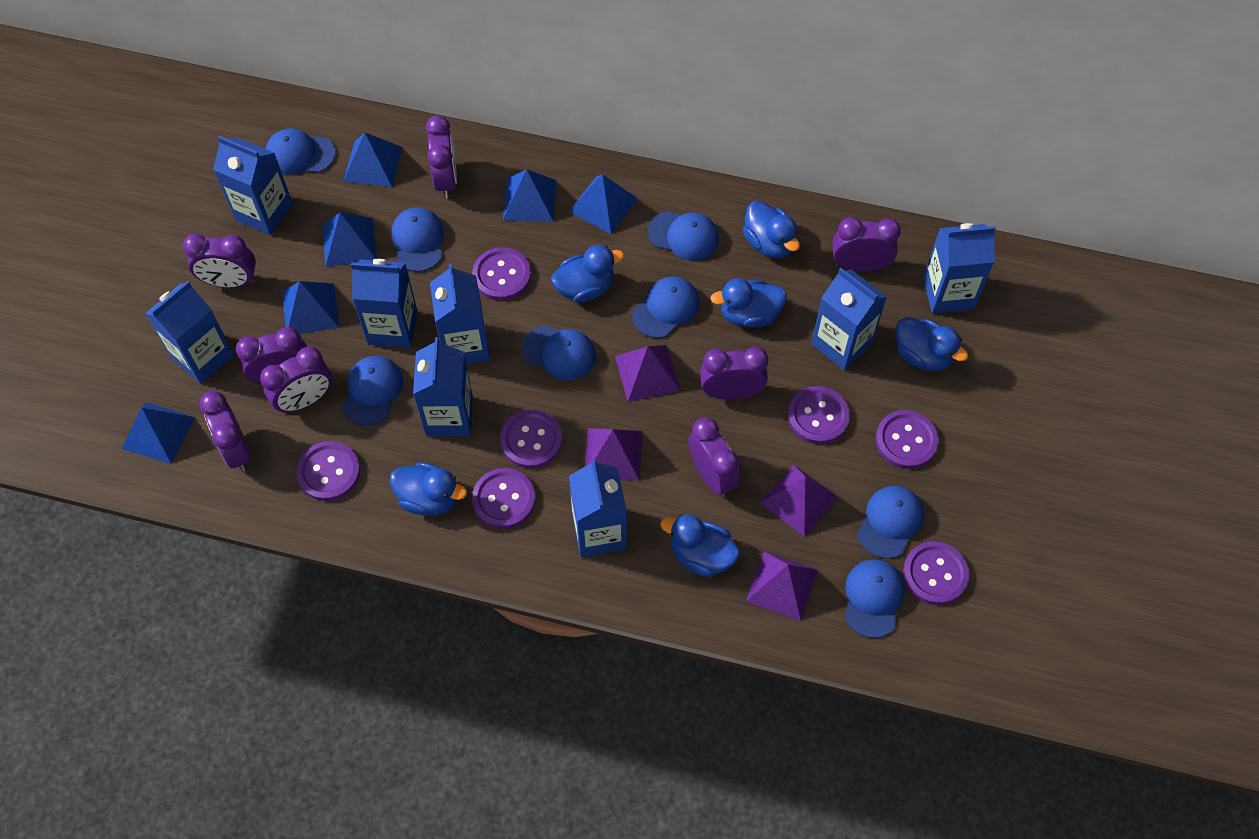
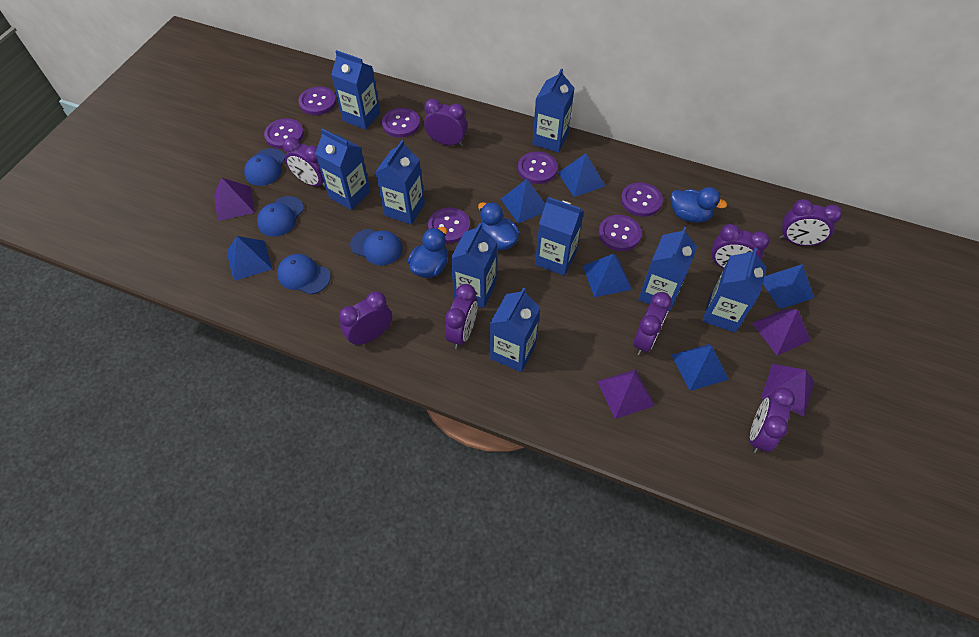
blue cap: 8 -> 4
blue carton: 8 -> 9
blue duck: 6 -> 3

